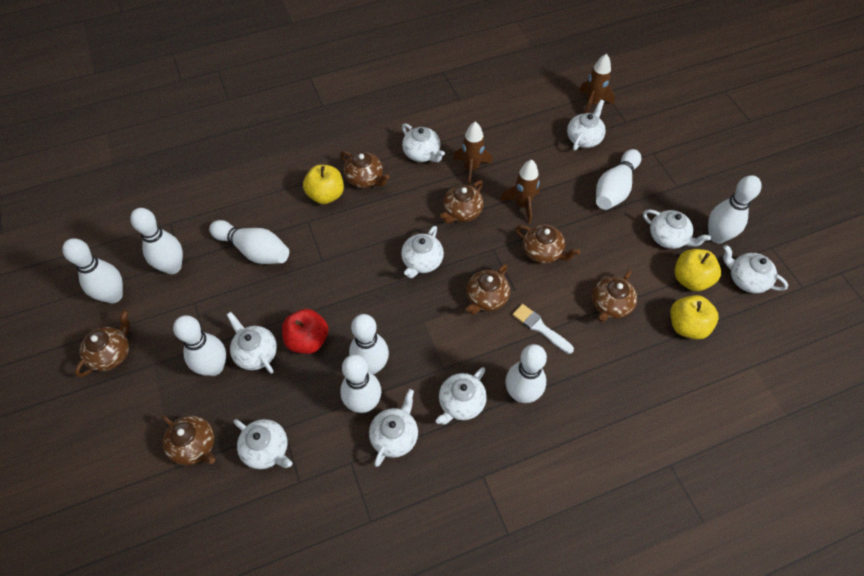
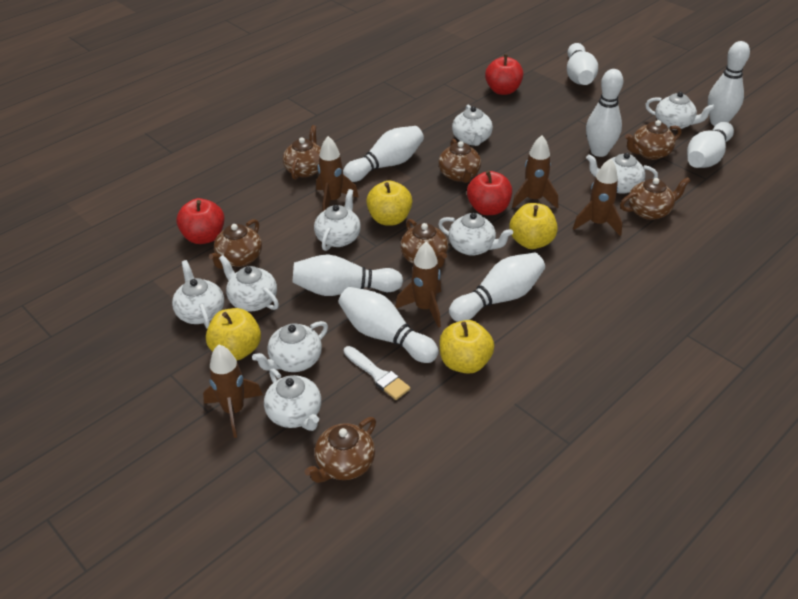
brown rocket: 3 -> 5
red apple: 1 -> 3
white bowling pin: 9 -> 8
yellow apple: 3 -> 4

